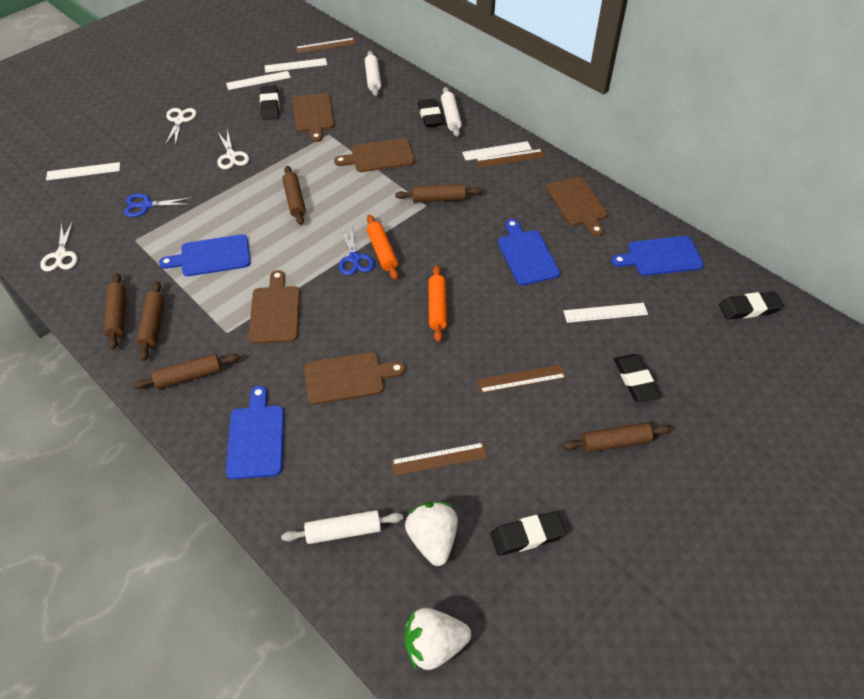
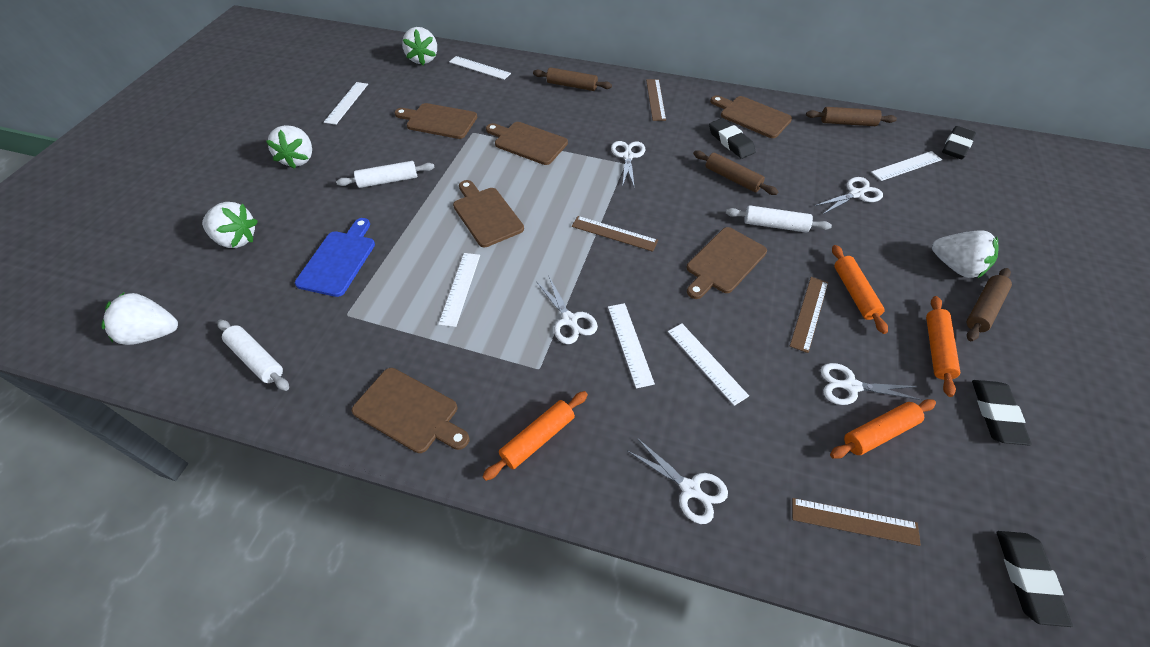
black eraser: 5 -> 4
blue cutting board: 4 -> 1
blue scissors: 2 -> 0
brown cutting board: 5 -> 6
brown rolling pin: 6 -> 4
orange rolling pin: 2 -> 4
white ruler: 5 -> 6
white scissors: 3 -> 5
white strawberry: 2 -> 5

